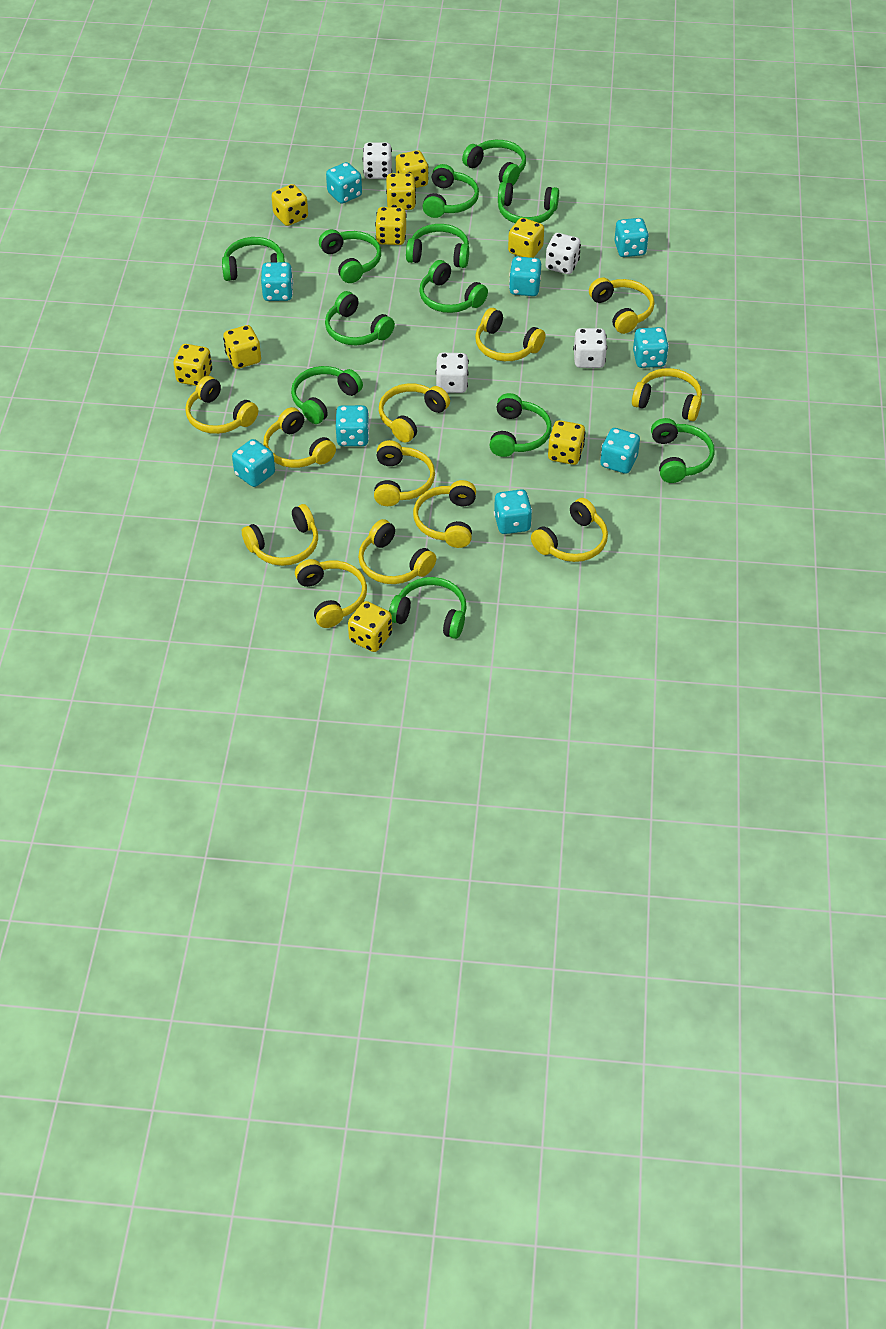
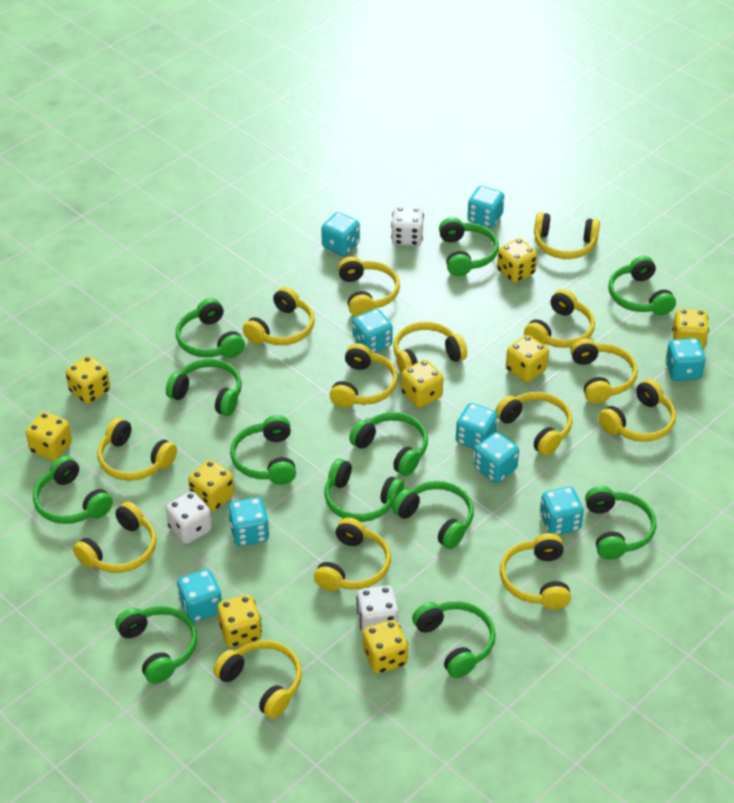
white dice: 4 -> 3
yellow headphones: 12 -> 14

